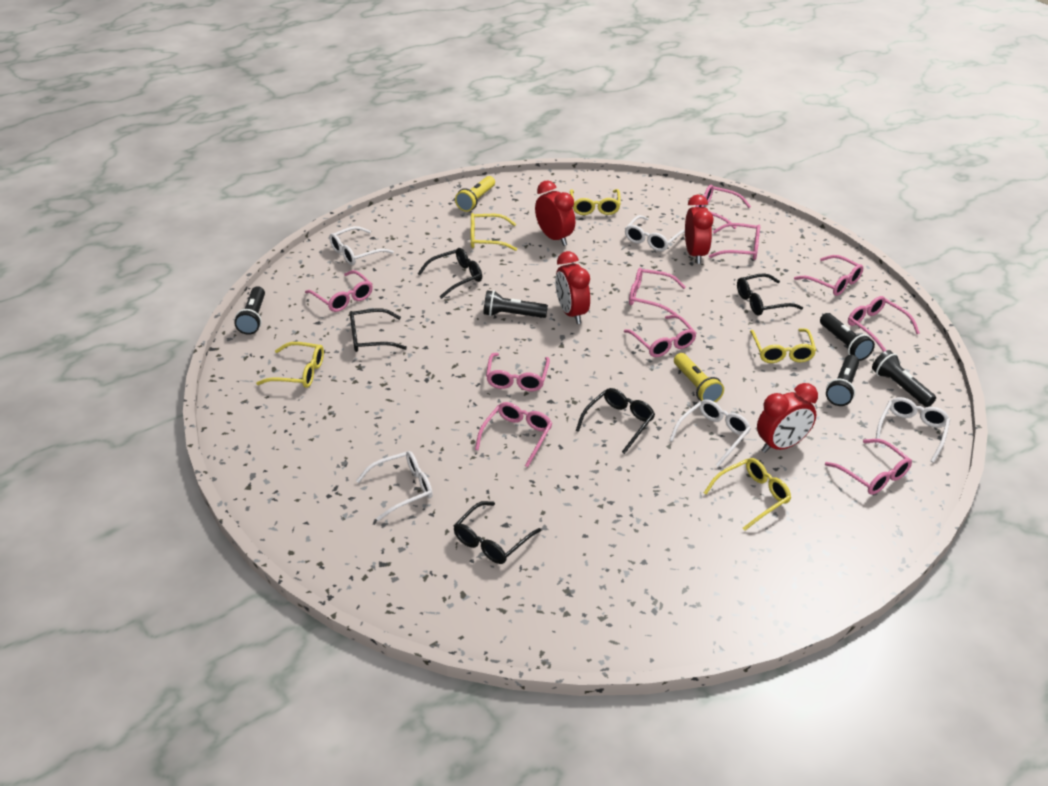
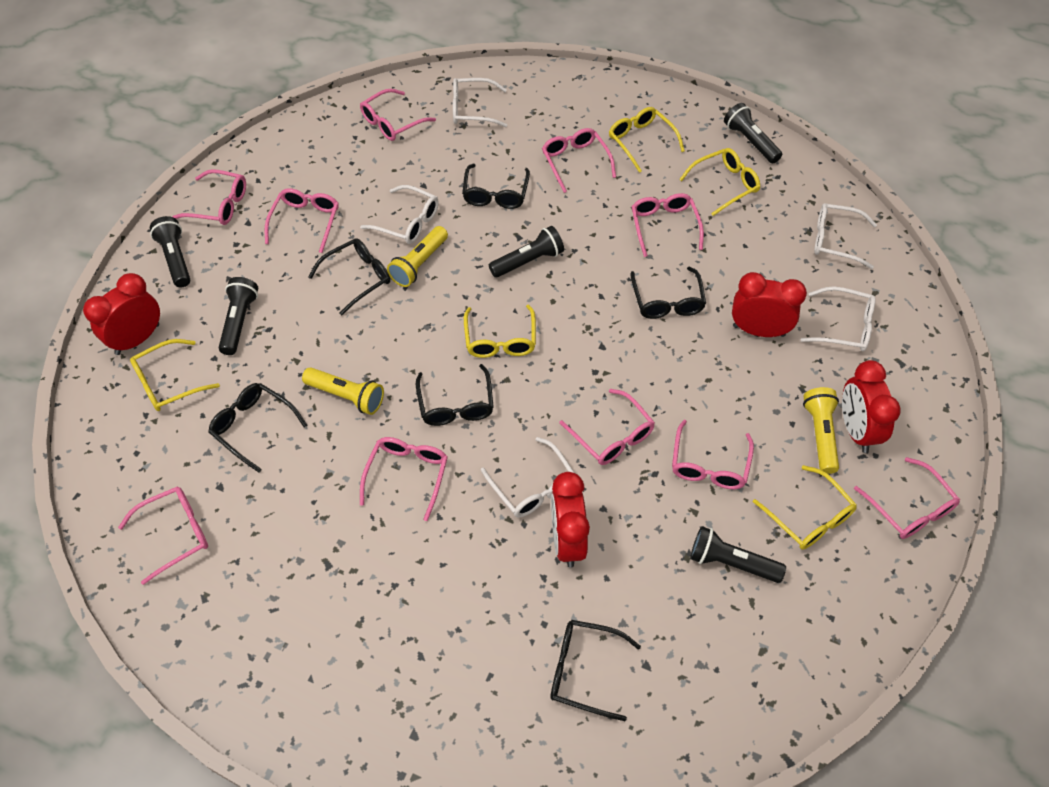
black glasses: 5 -> 6
yellow flashlight: 2 -> 3

